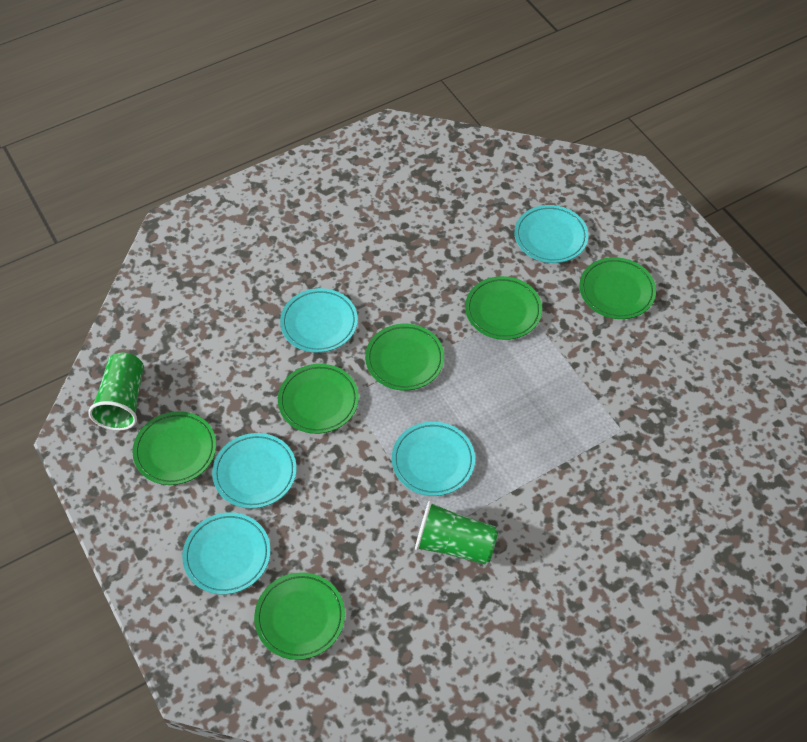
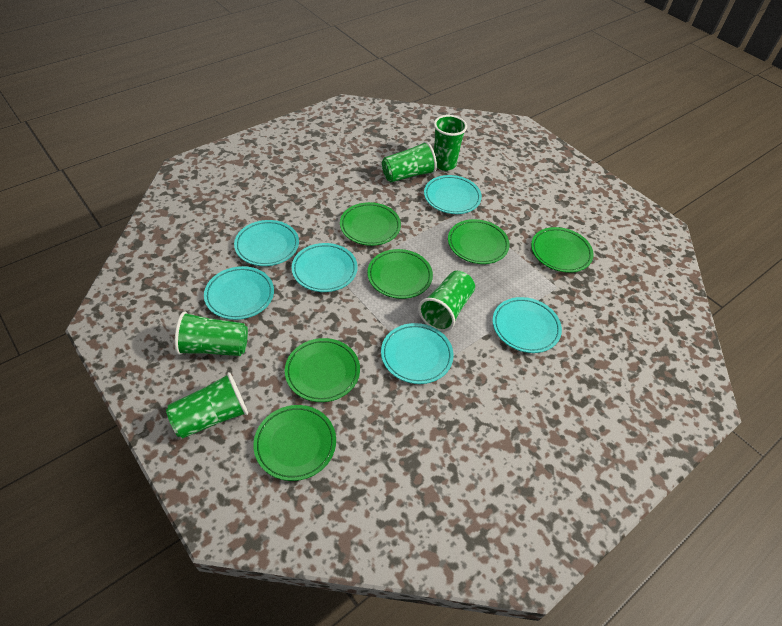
green cup: 2 -> 5
turquoise plate: 5 -> 6

